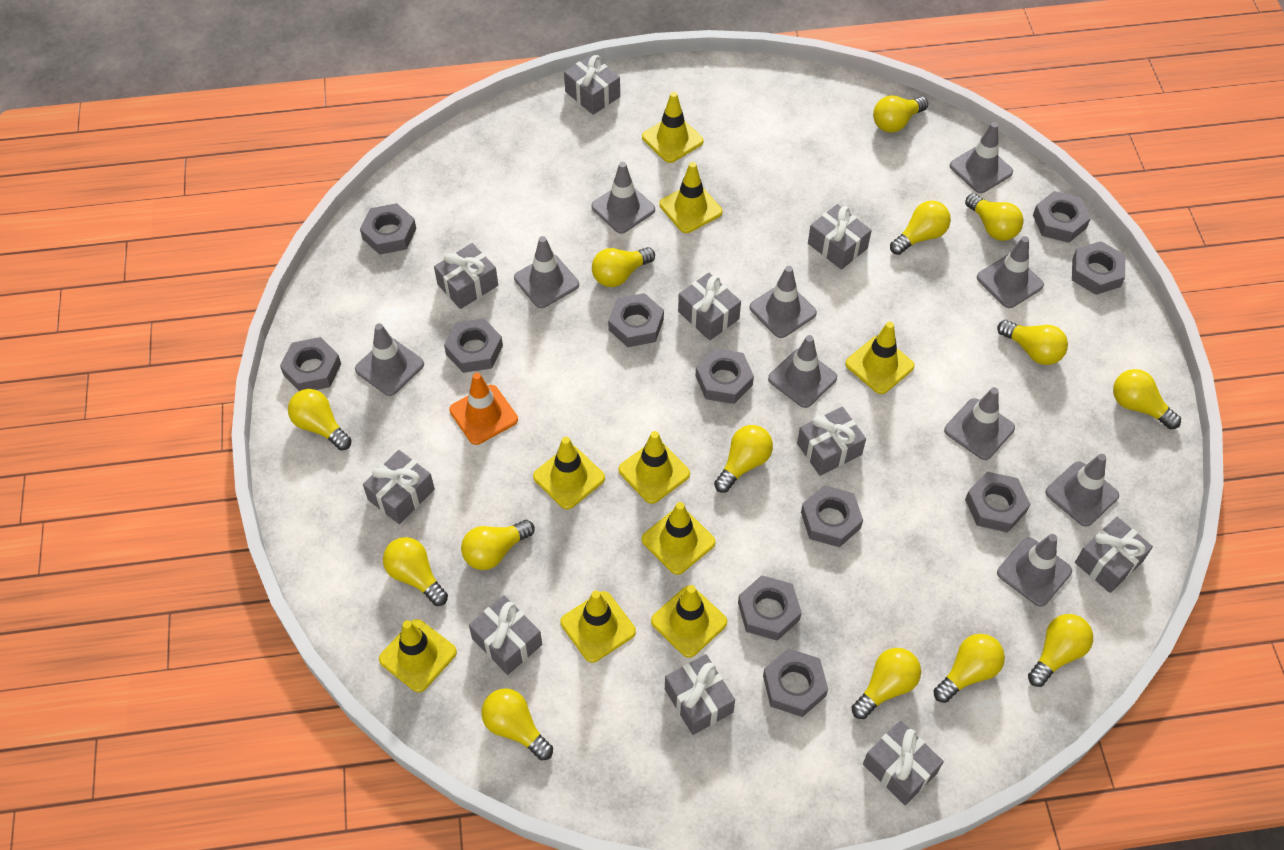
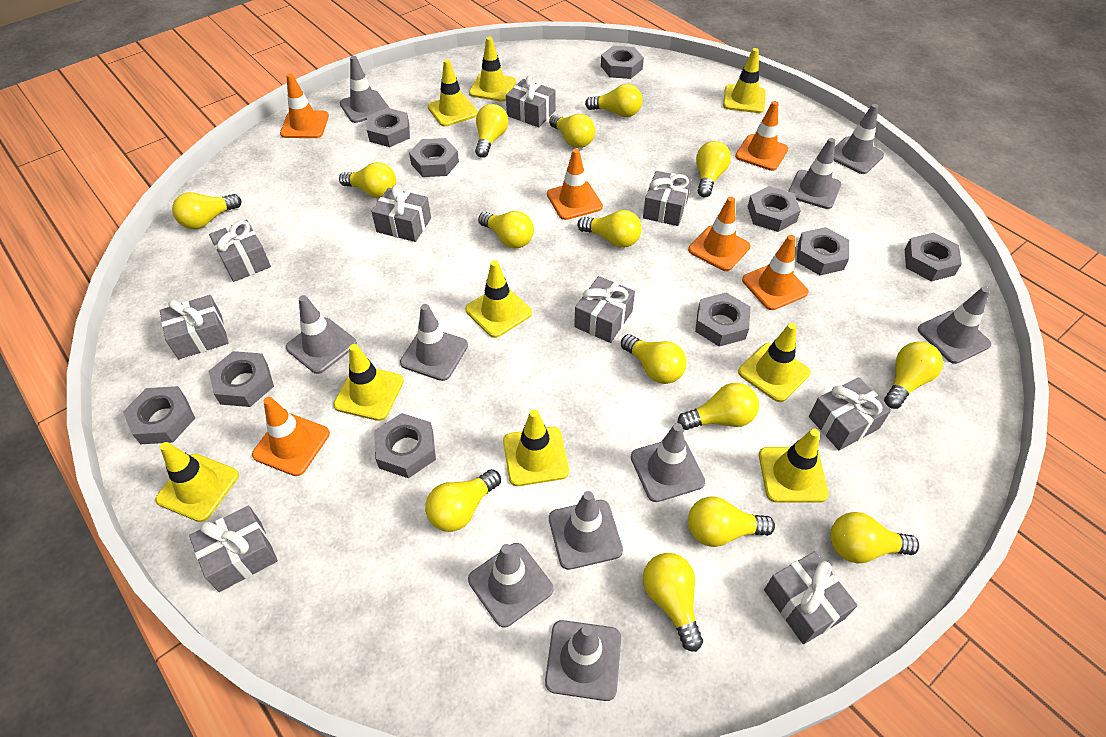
grey gift: 10 -> 9
grey nut: 11 -> 10
orange traffic cone: 1 -> 6
yellow light bulb: 14 -> 15

